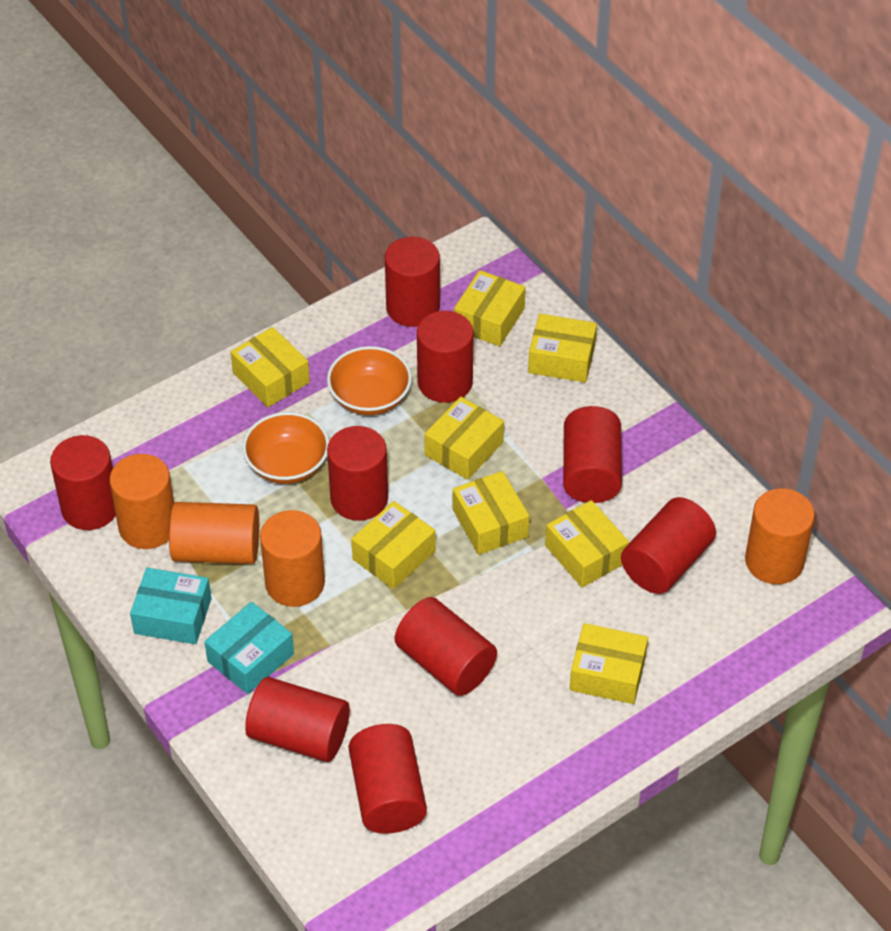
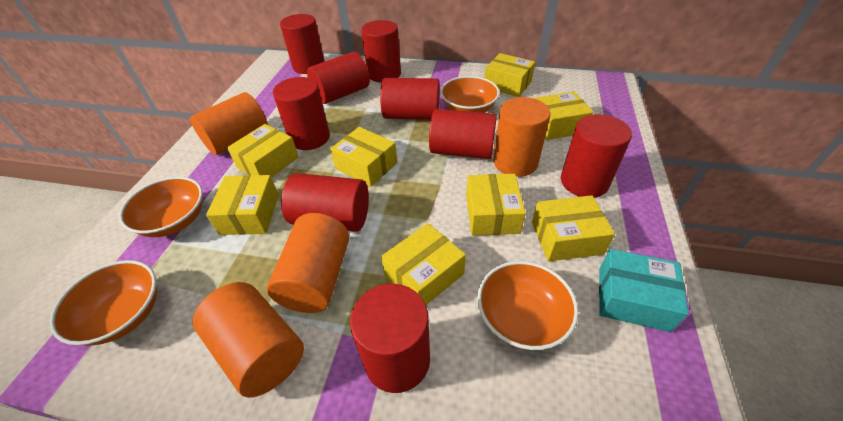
orange bowl: 2 -> 4
turquoise box: 2 -> 1

